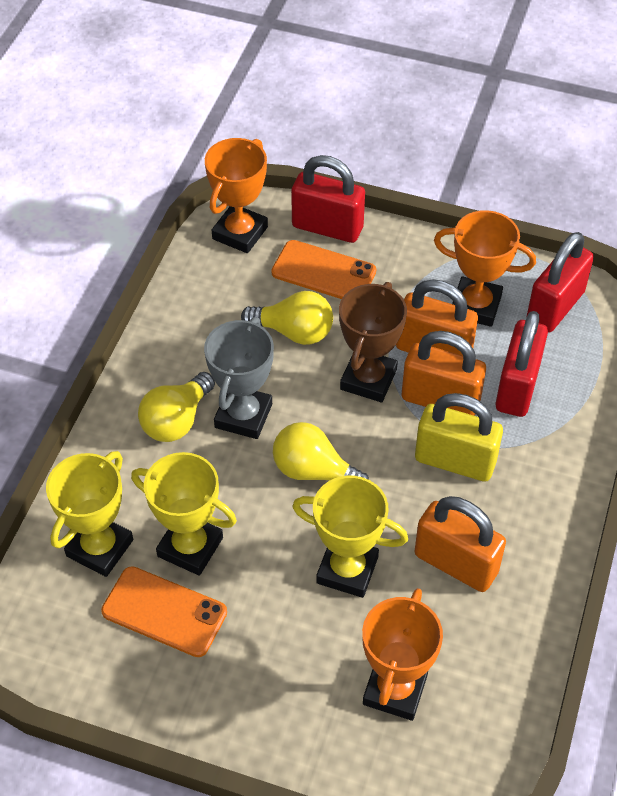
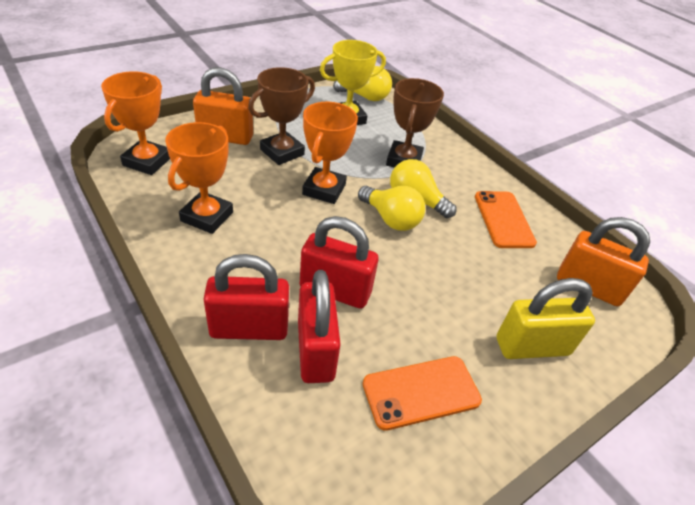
brown trophy: 1 -> 2
grey trophy: 1 -> 0
orange padlock: 3 -> 2
yellow trophy: 3 -> 1

